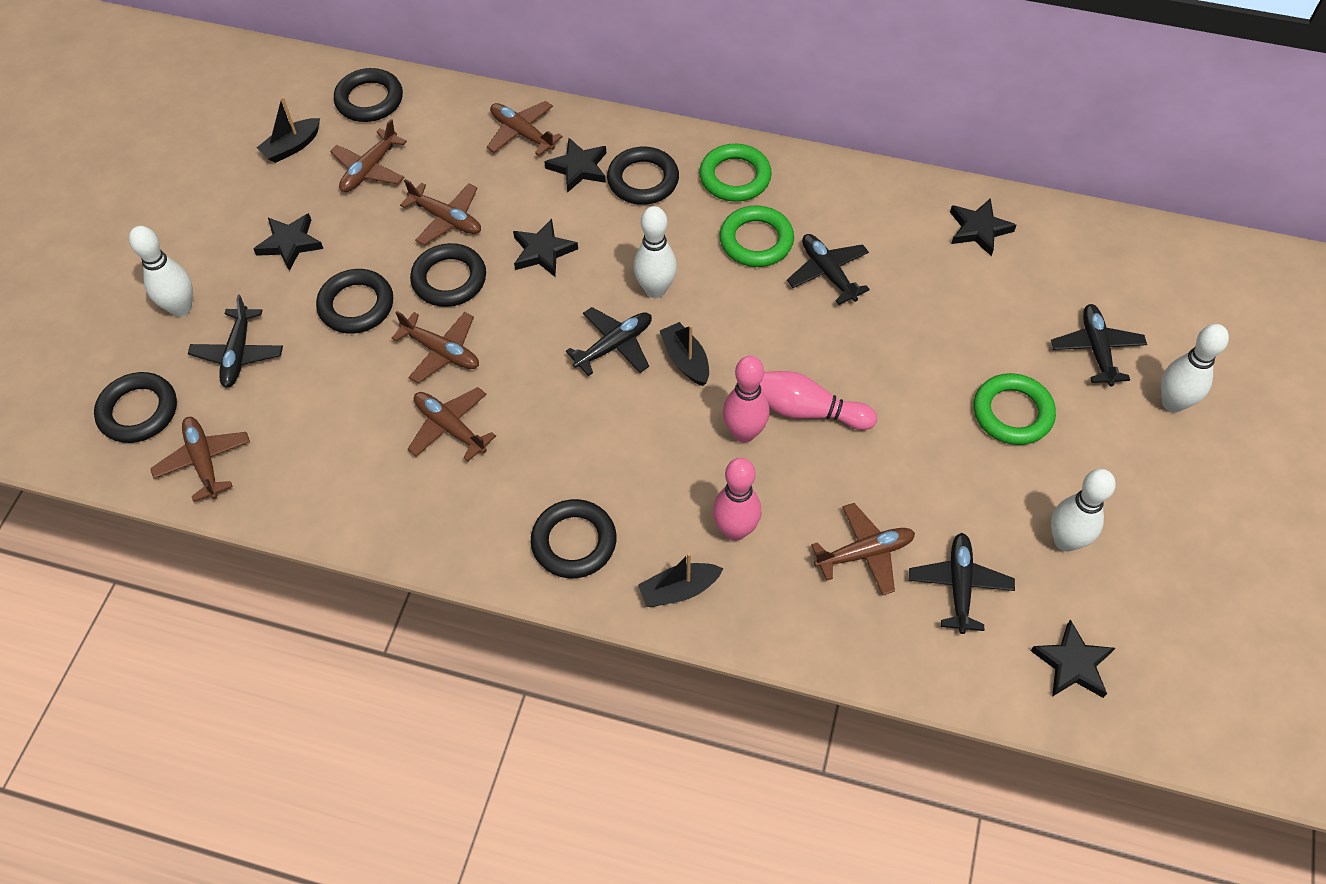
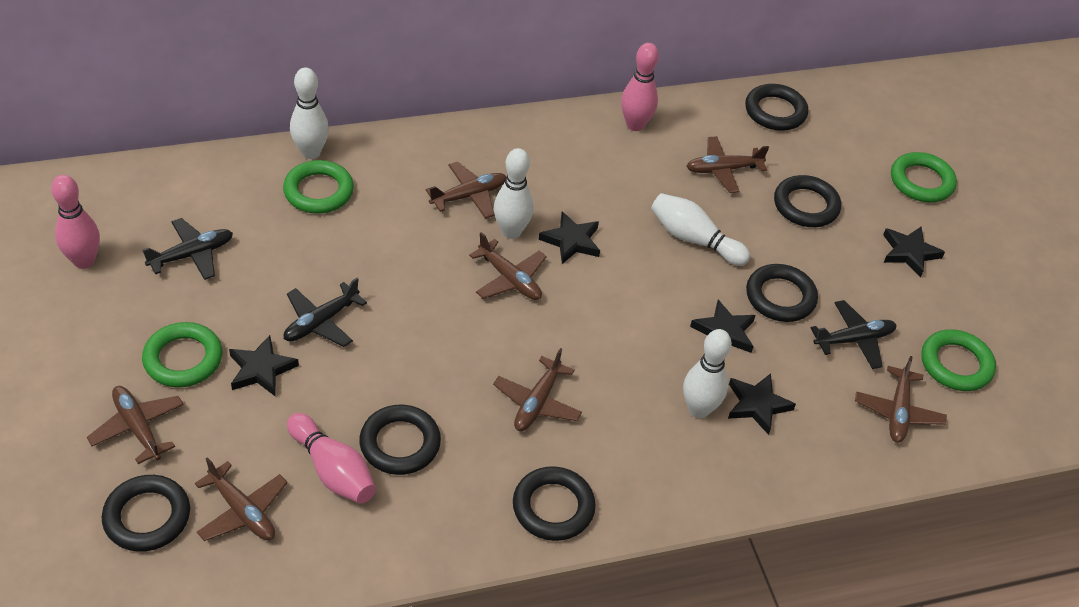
black boat: 3 -> 0
black plane: 5 -> 3
green ring: 3 -> 4

